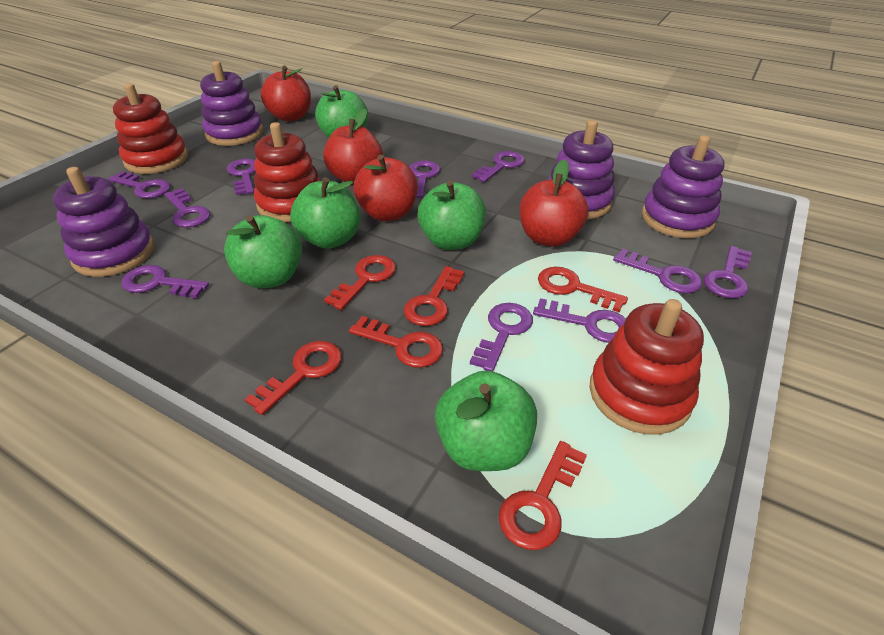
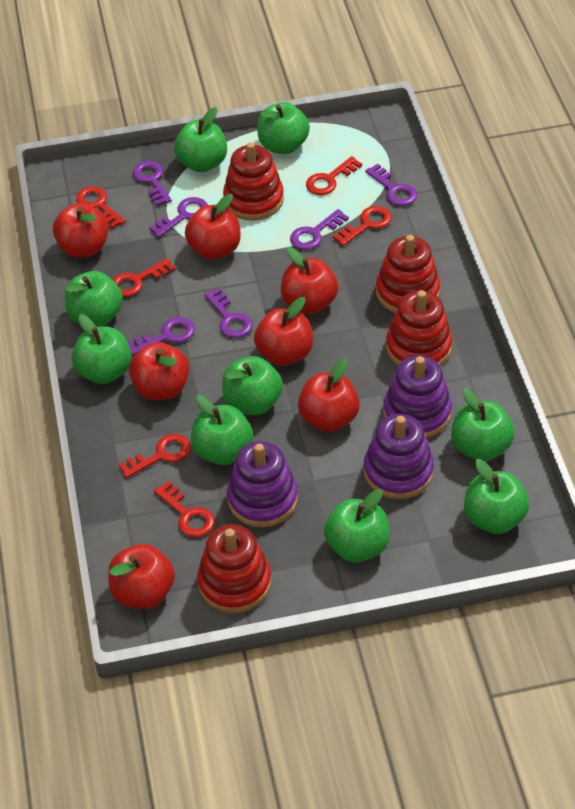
green apple: 5 -> 9
purple key: 10 -> 6
purple stacking toy: 4 -> 3
red apple: 4 -> 7
red stacking toy: 3 -> 4

